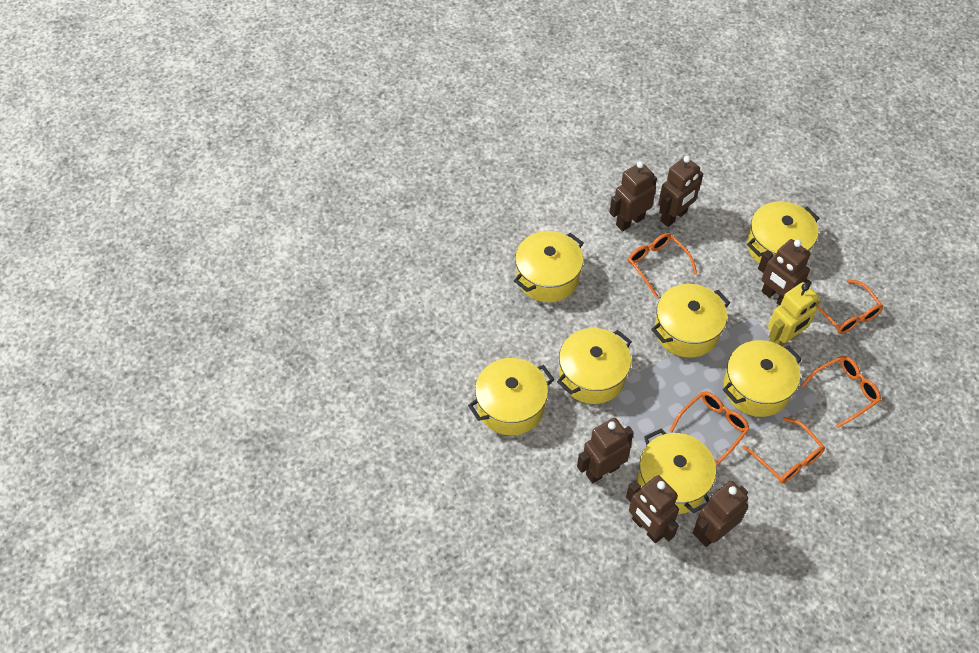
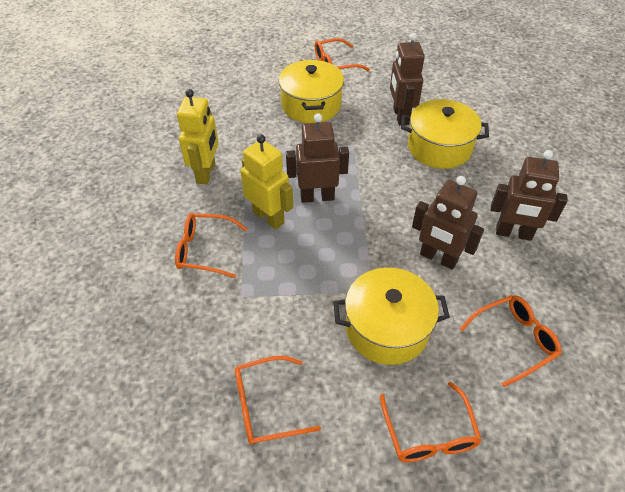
brown robot: 6 -> 4
yellow pot: 7 -> 3
yellow robot: 1 -> 2

